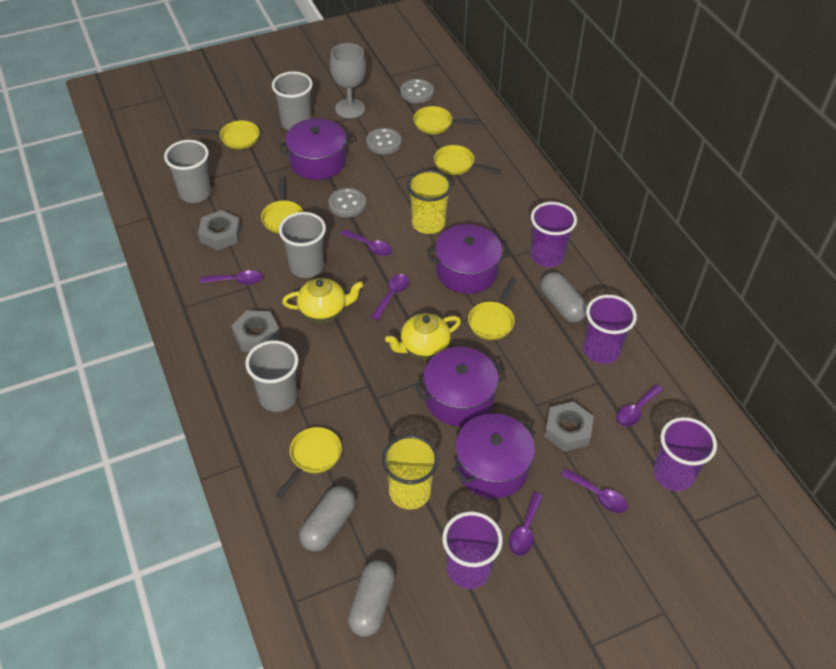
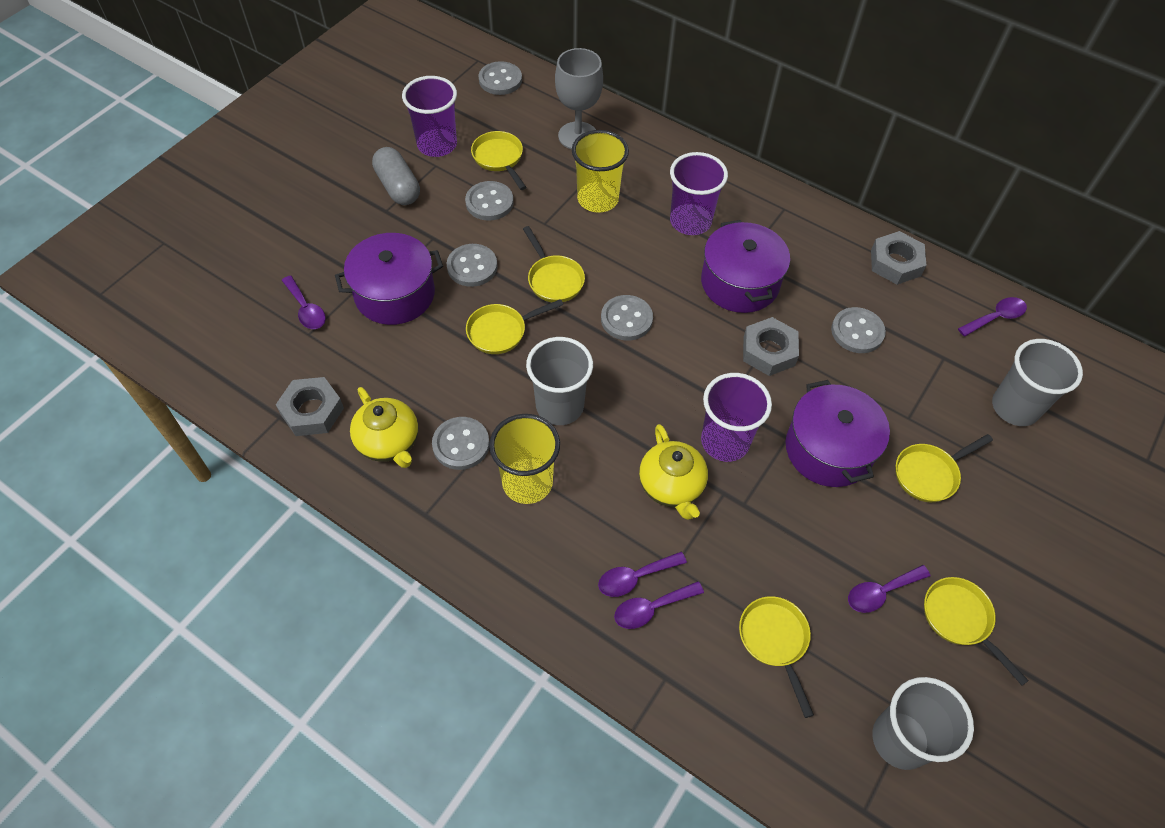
grey button: 3 -> 6
grey capsule: 3 -> 1
grey cup: 4 -> 3
purple cup: 4 -> 3
purple pot: 4 -> 3
purple spoon: 6 -> 5

